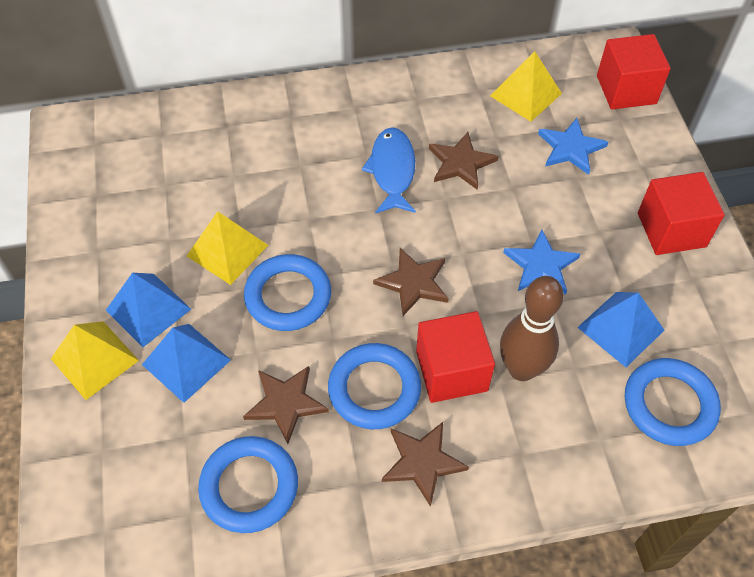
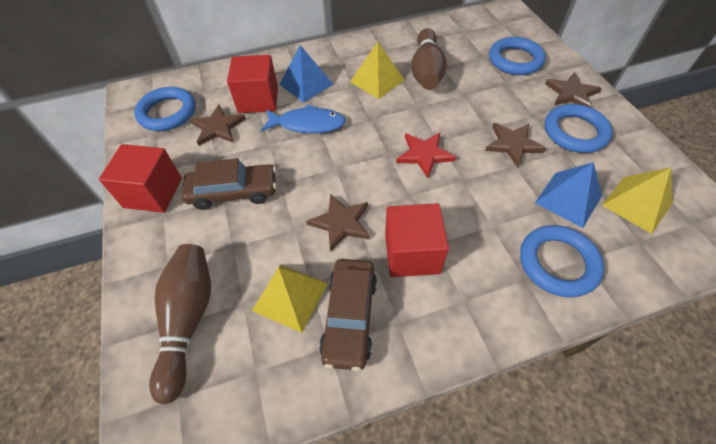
blue pyramid: 3 -> 2
blue star: 2 -> 0
brown bowling pin: 1 -> 2
brown car: 0 -> 2
red star: 0 -> 1

